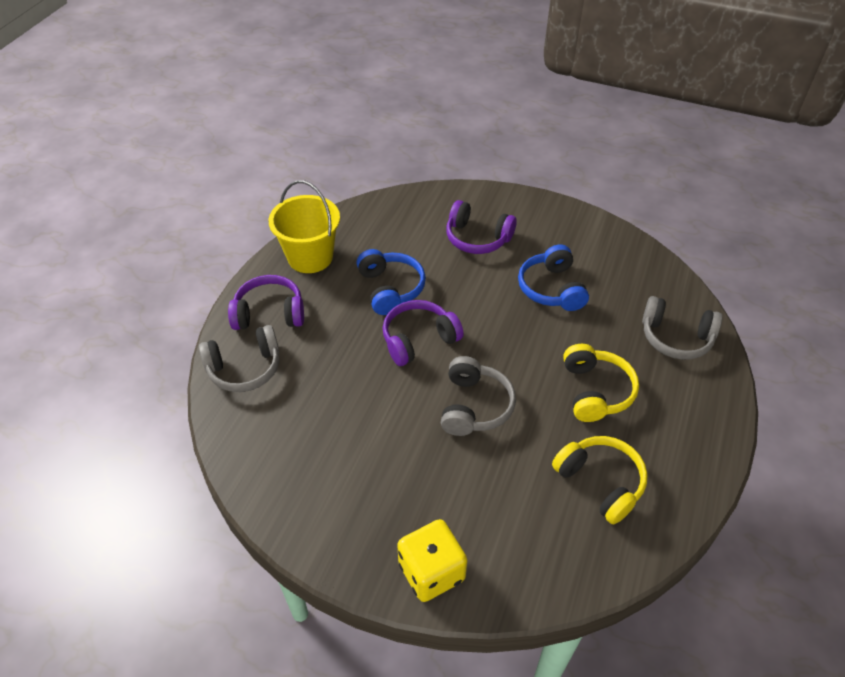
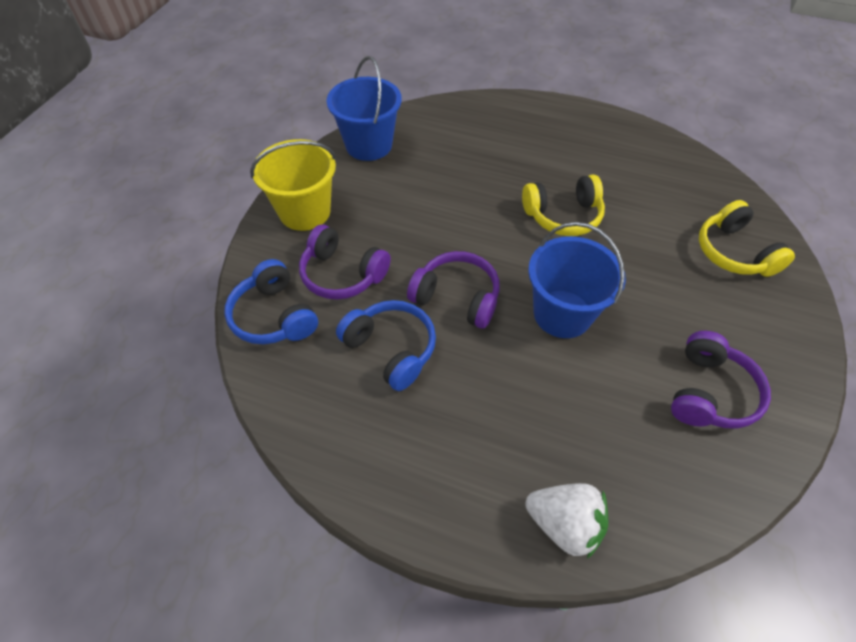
blue bucket: 0 -> 2
grey headphones: 3 -> 0
white strawberry: 0 -> 1
yellow dice: 1 -> 0

